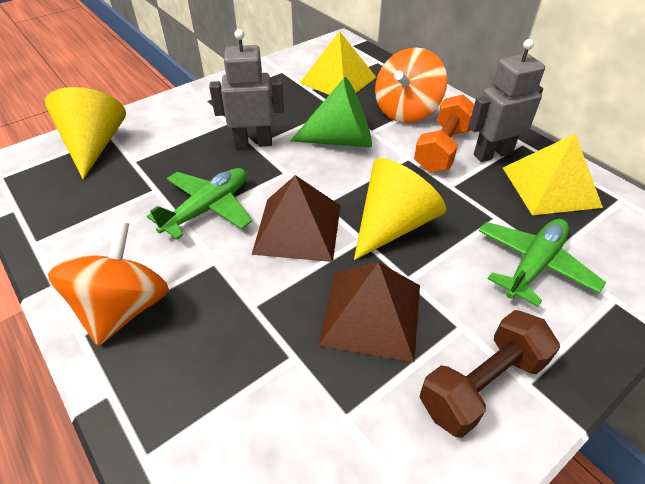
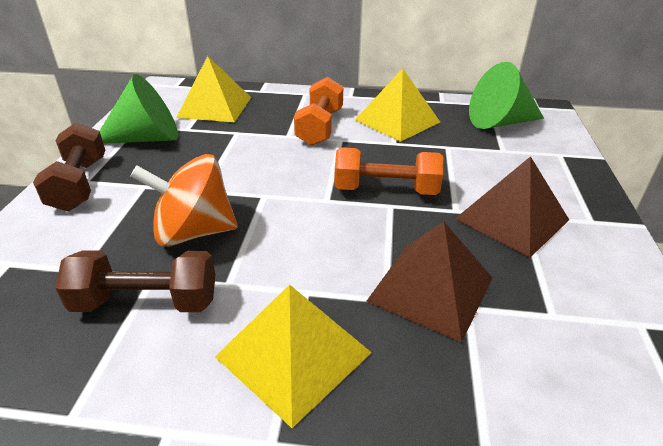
brown dumbbell: 1 -> 2
green cone: 1 -> 2
green plane: 2 -> 0
grey robot: 2 -> 0
orange dumbbell: 1 -> 2
orange spinning top: 2 -> 1
yellow cone: 2 -> 0
yellow pyramid: 2 -> 3

